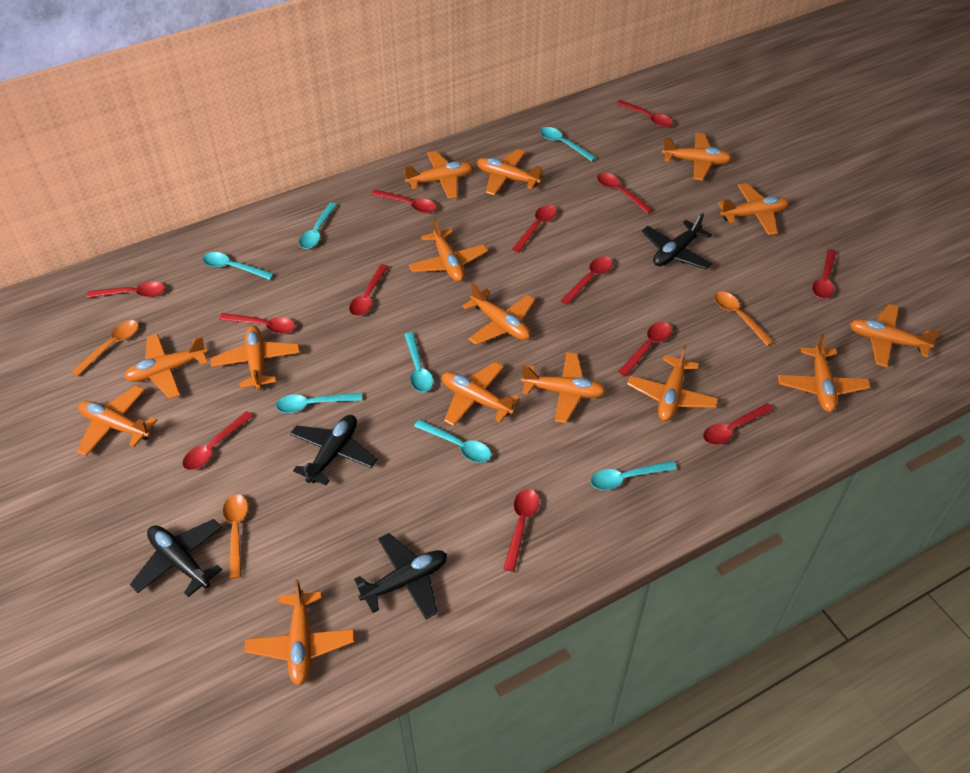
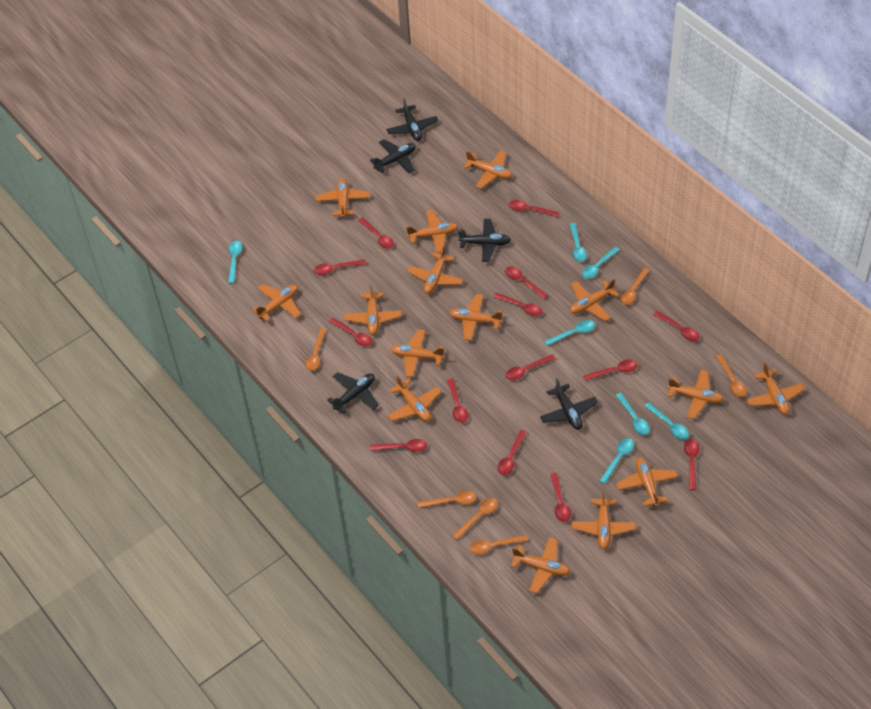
black plane: 4 -> 5
orange spoon: 3 -> 6
red spoon: 13 -> 14

